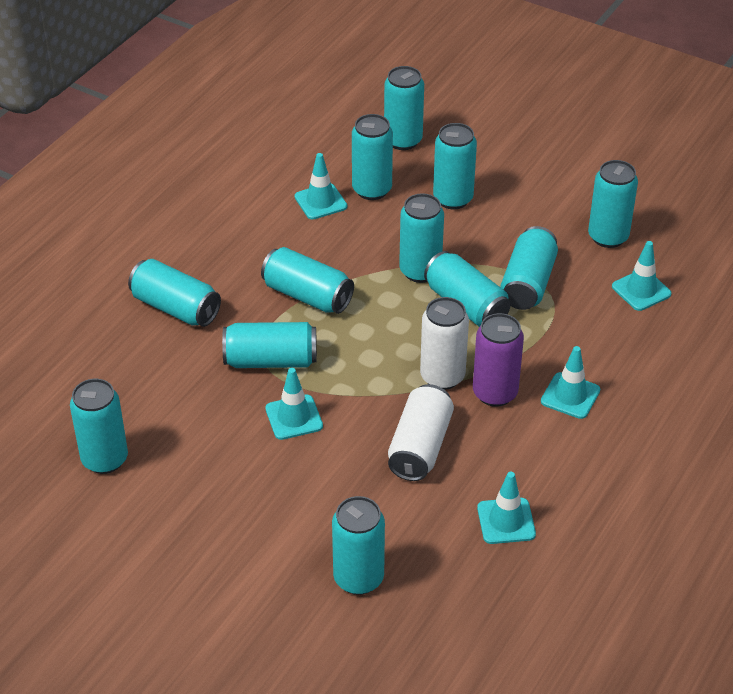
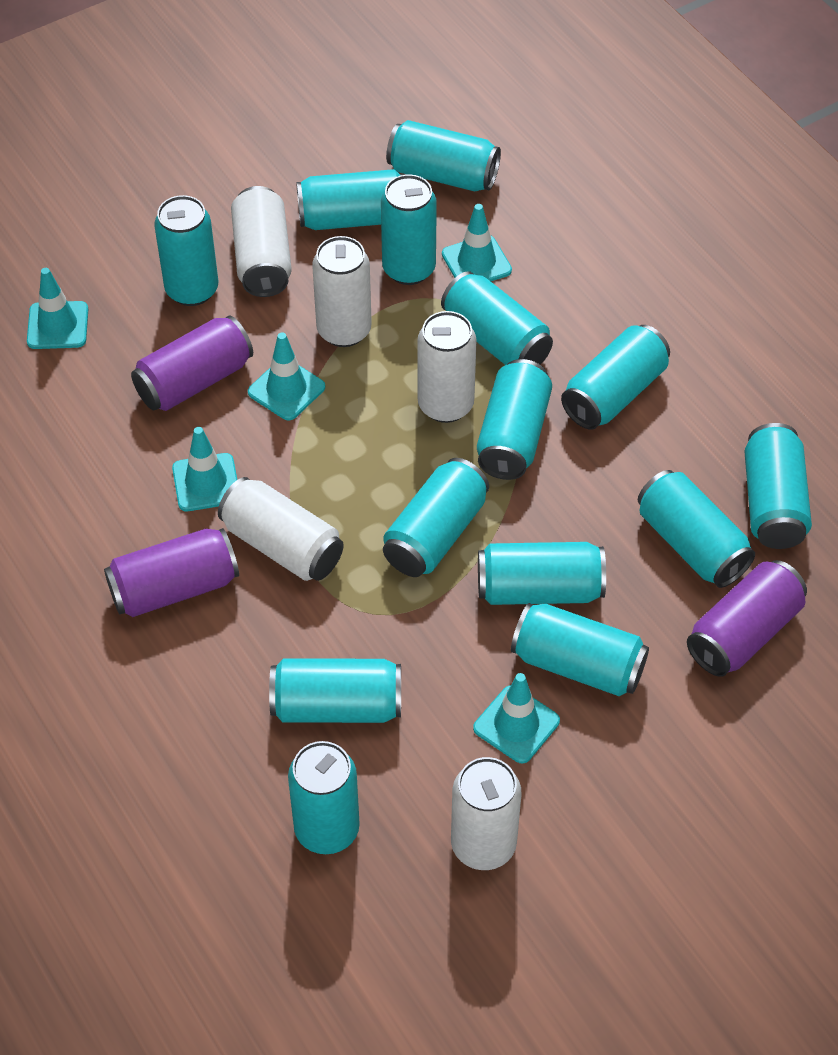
purple can: 1 -> 3
turquoise can: 12 -> 14
white can: 2 -> 5

